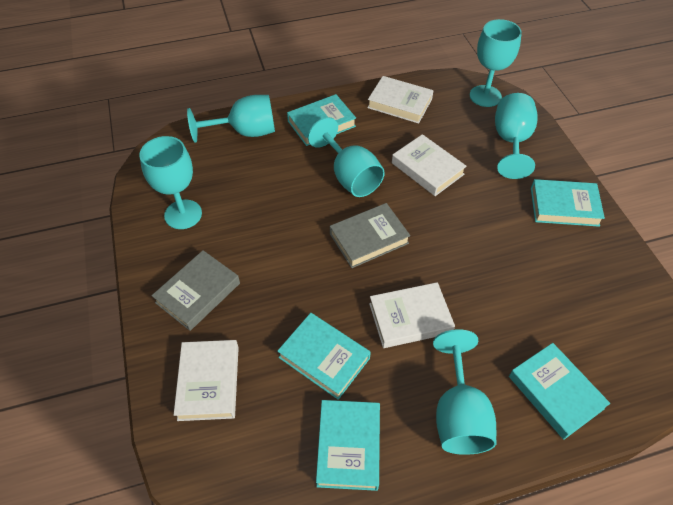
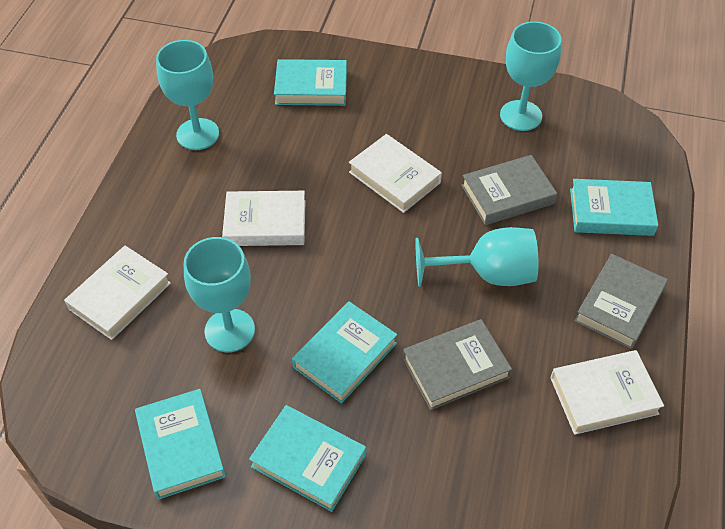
grey book: 2 -> 3
turquoise goblet: 6 -> 4

